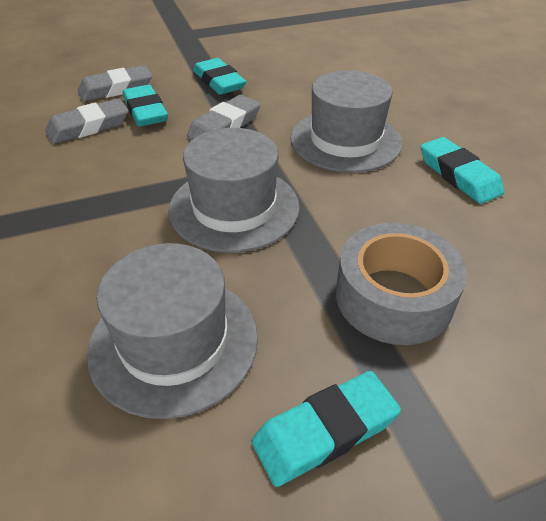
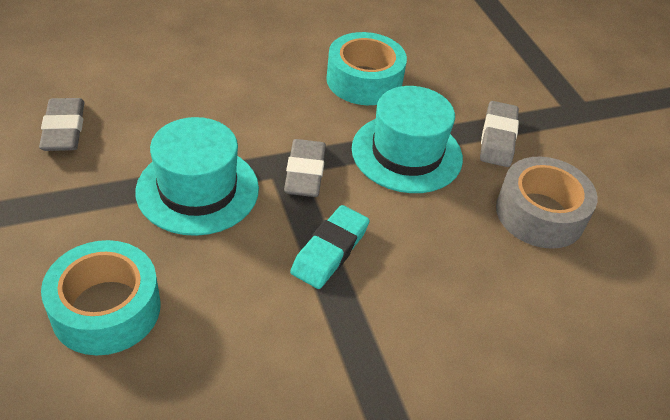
grey hat: 3 -> 0
turquoise eraser: 4 -> 1
turquoise hat: 0 -> 2
turquoise tape: 0 -> 2

